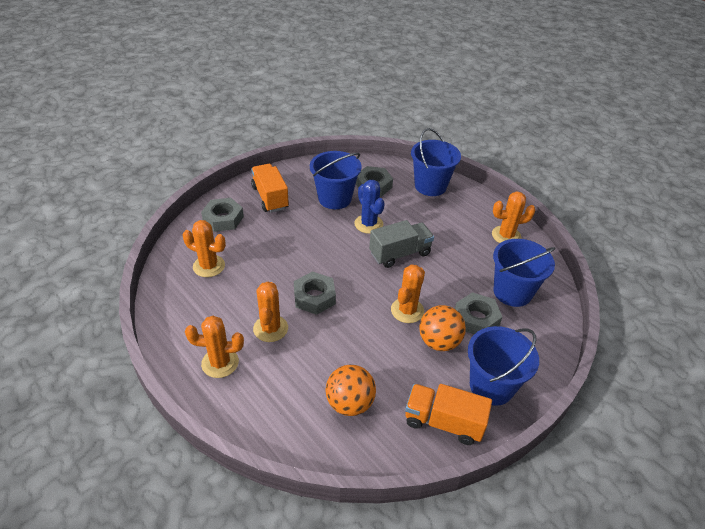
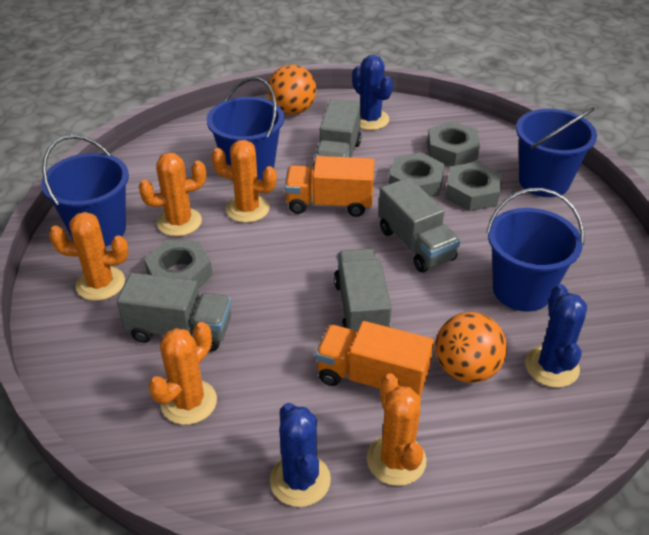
blue cactus: 1 -> 3
grey truck: 1 -> 4

